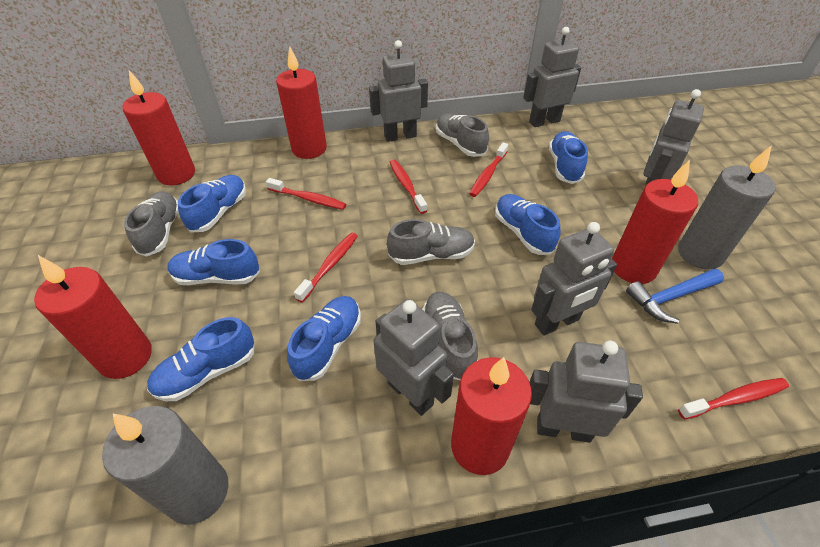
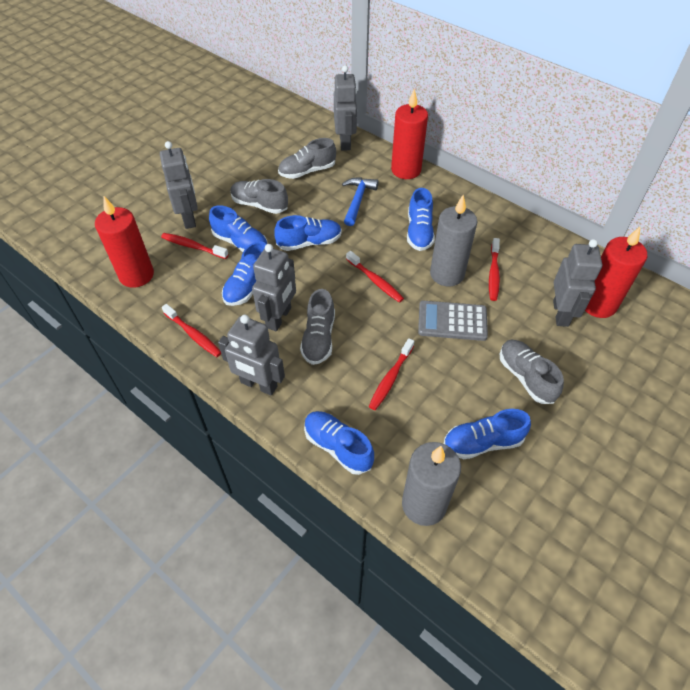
grey calculator: 0 -> 1
grey robot: 6 -> 5
red candle: 5 -> 3

